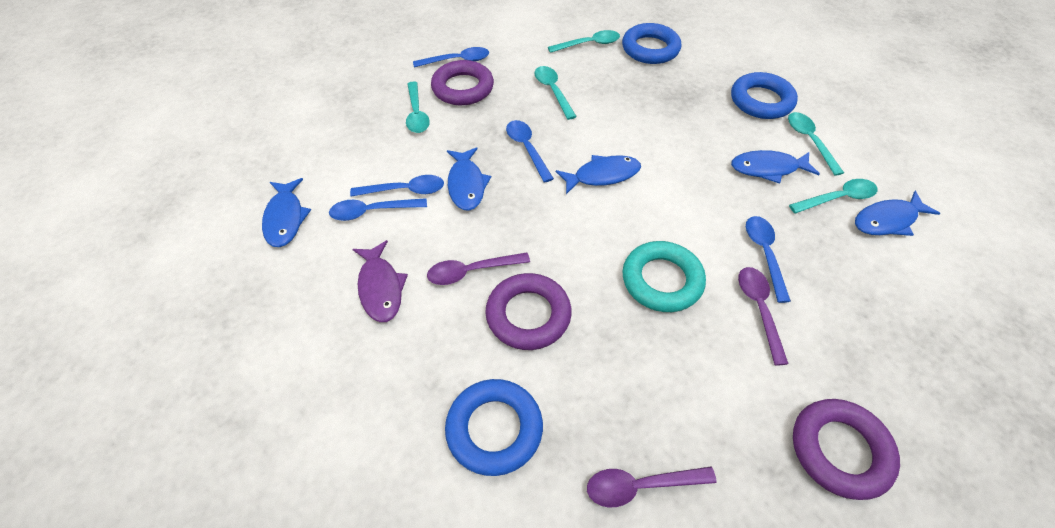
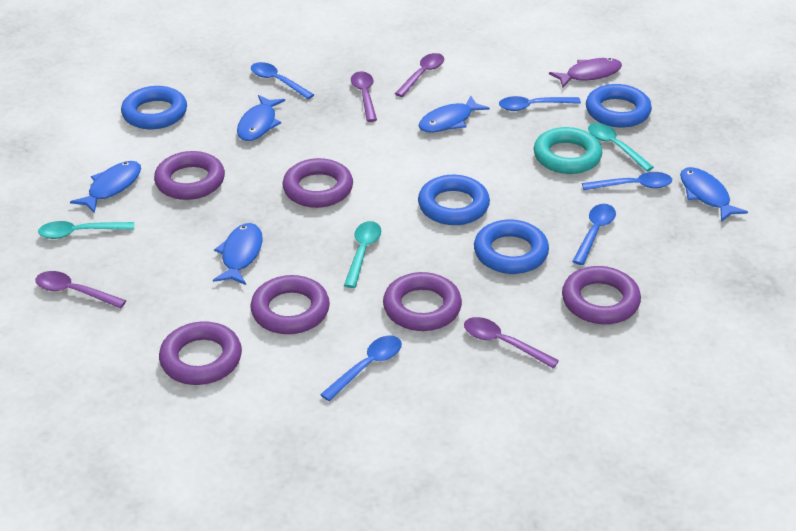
blue ring: 3 -> 4
purple ring: 3 -> 6
purple spoon: 3 -> 4
turquoise spoon: 5 -> 3

